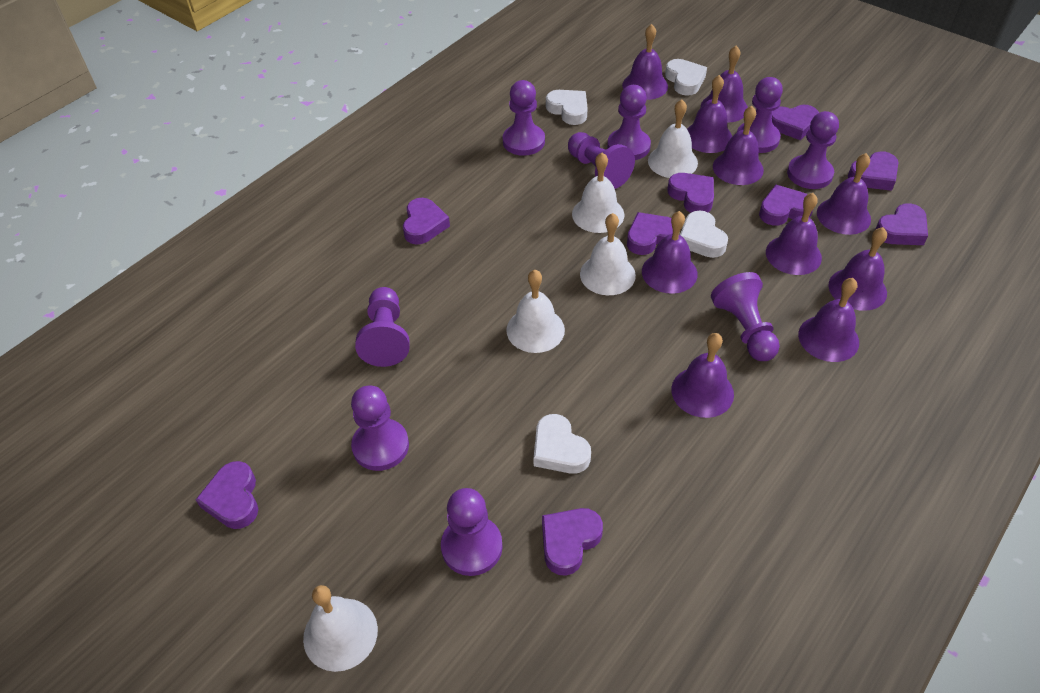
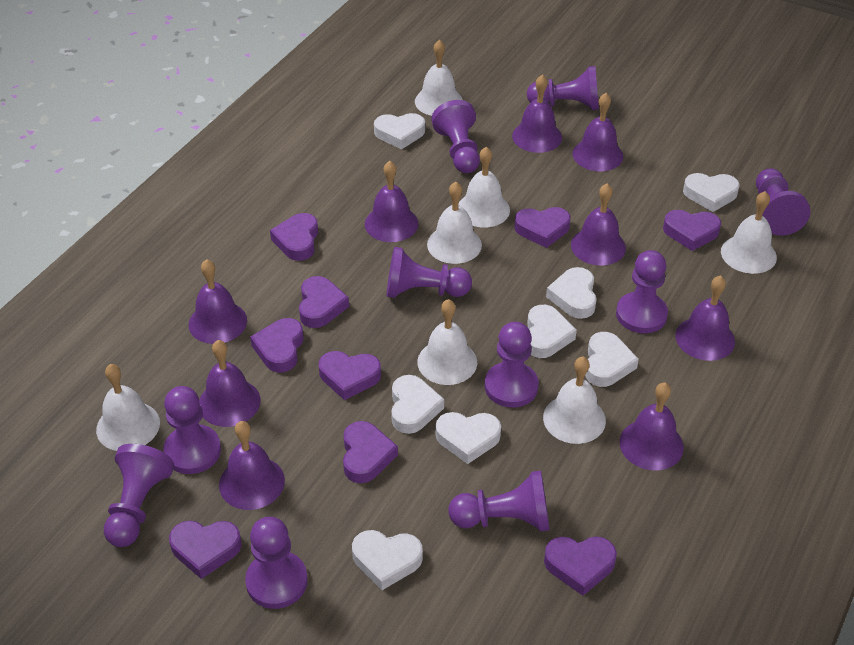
purple bell: 10 -> 9
purple pawn: 9 -> 10
white bell: 5 -> 7
white heart: 4 -> 8

